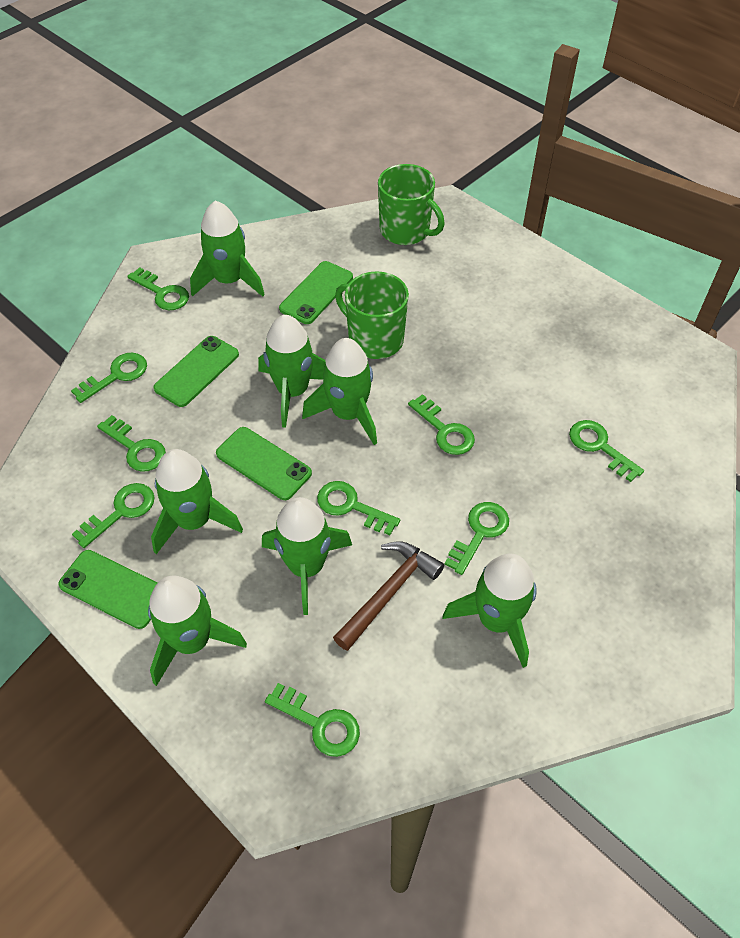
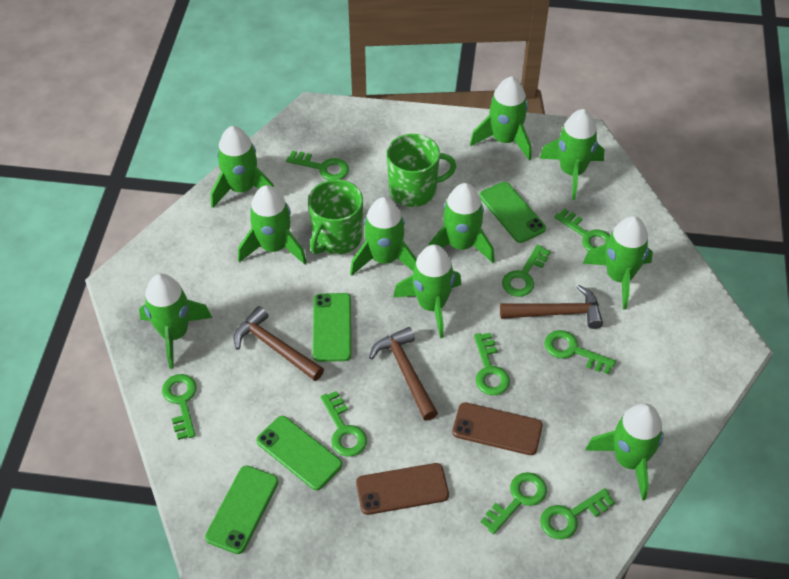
brown hammer: 1 -> 3
brown phone: 0 -> 2
green rocket: 7 -> 10

